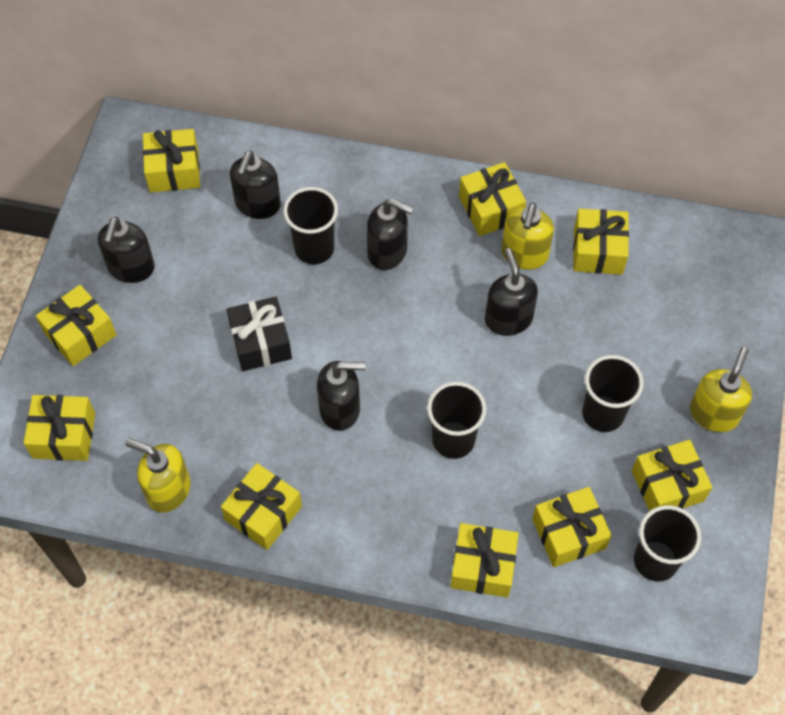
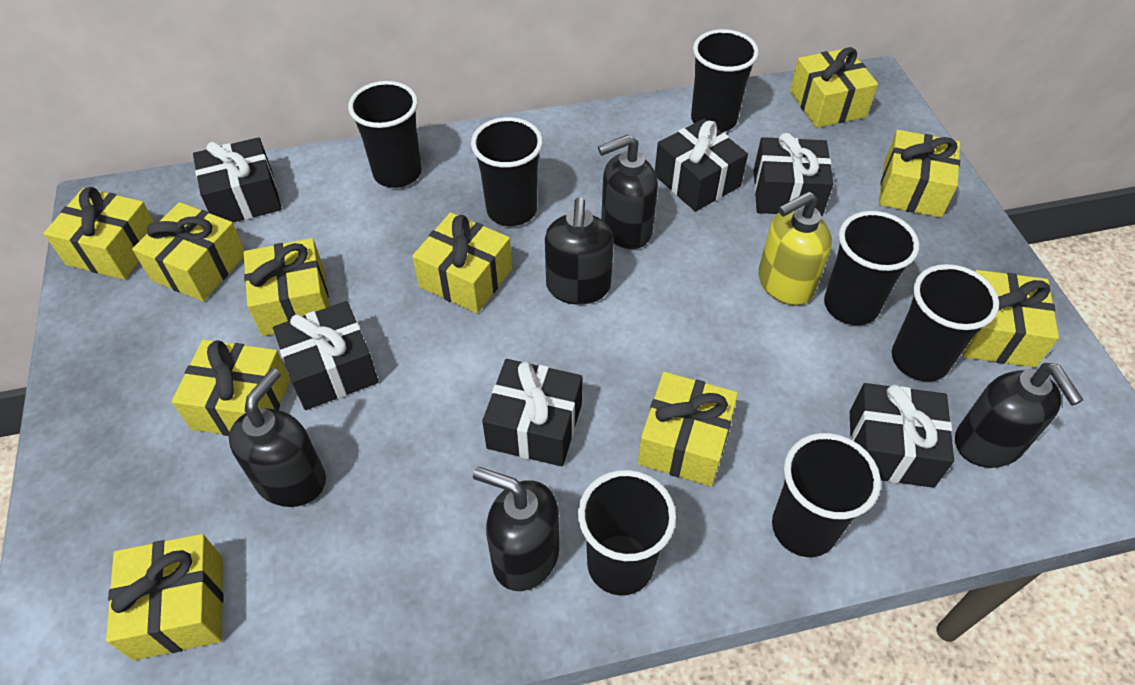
black cup: 4 -> 7
black gift: 1 -> 6
yellow gift: 9 -> 10
yellow soap dispenser: 3 -> 1

